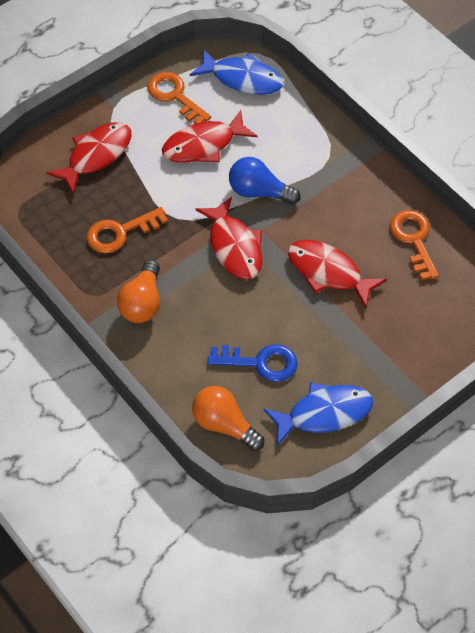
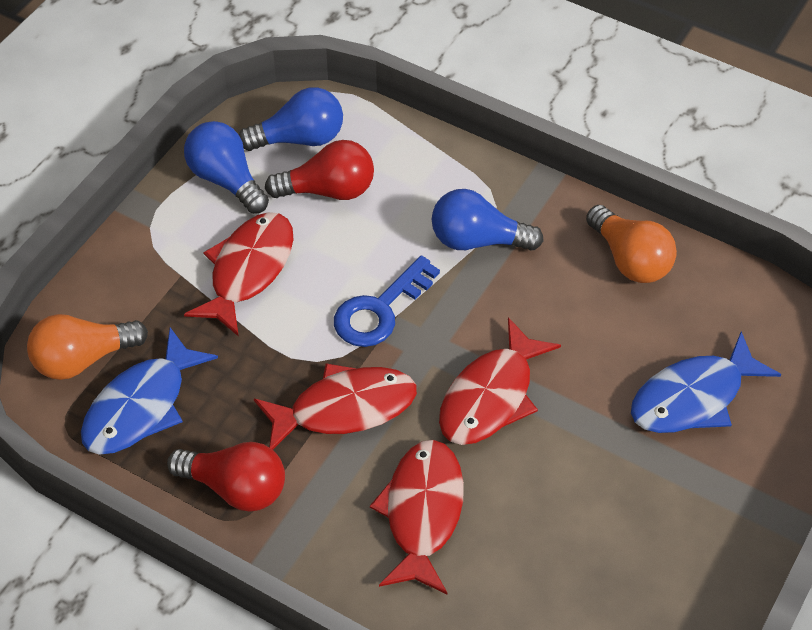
blue light bulb: 1 -> 3
orange key: 3 -> 0
red light bulb: 0 -> 2

